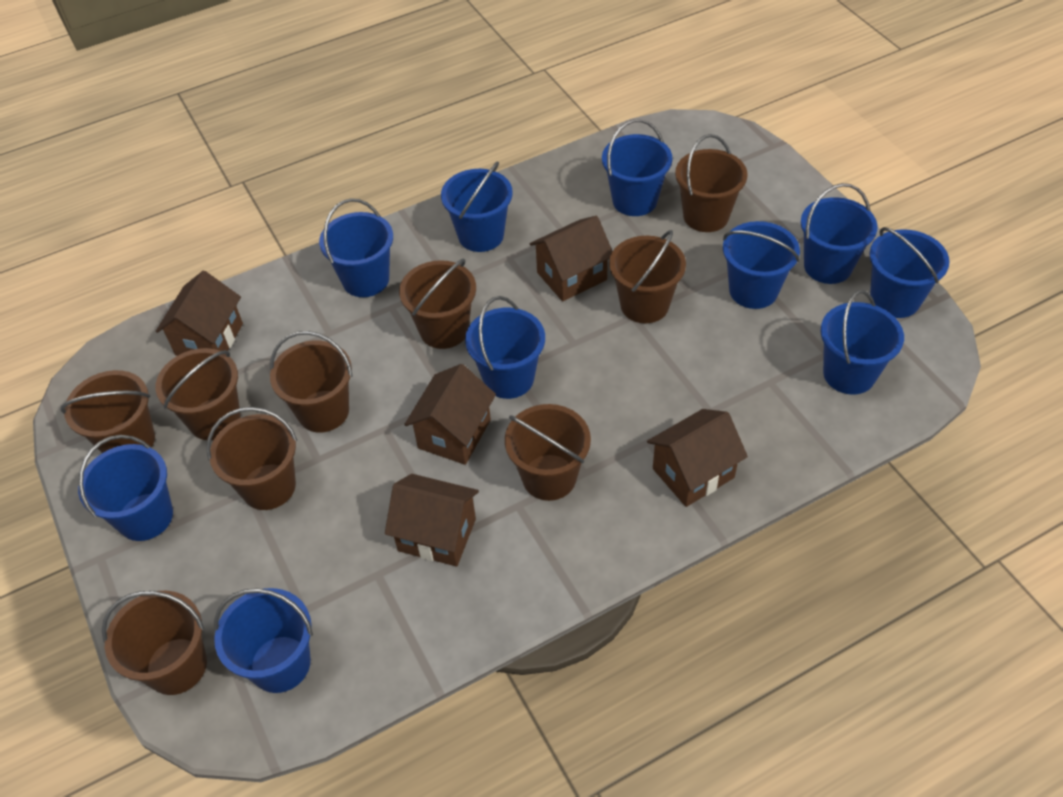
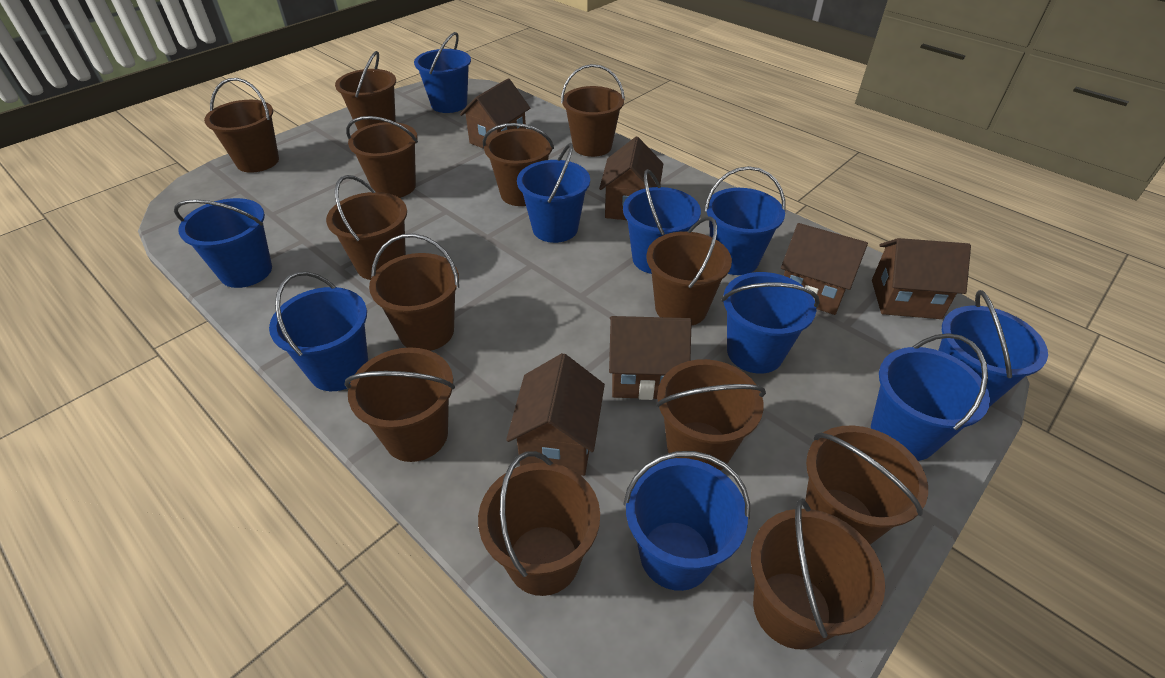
brown bucket: 9 -> 13
brown house: 5 -> 6

